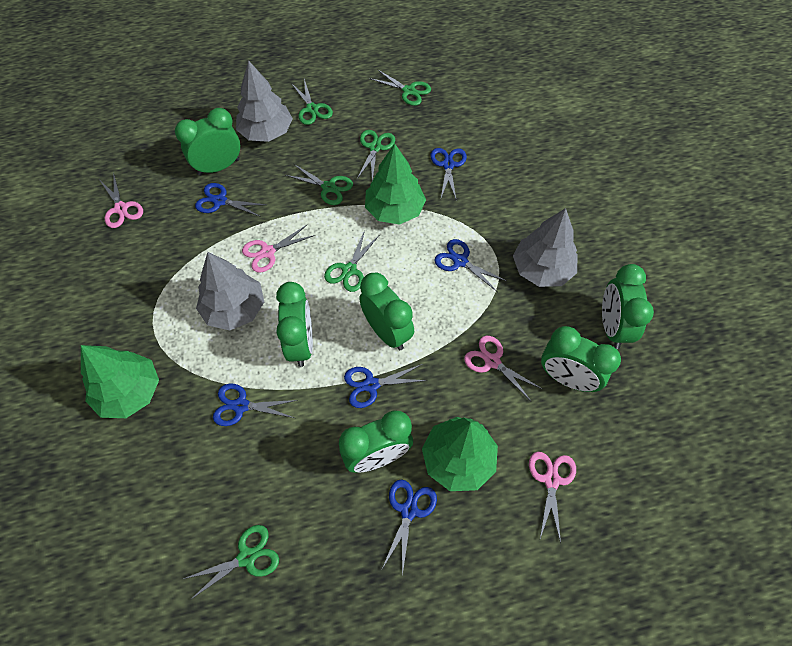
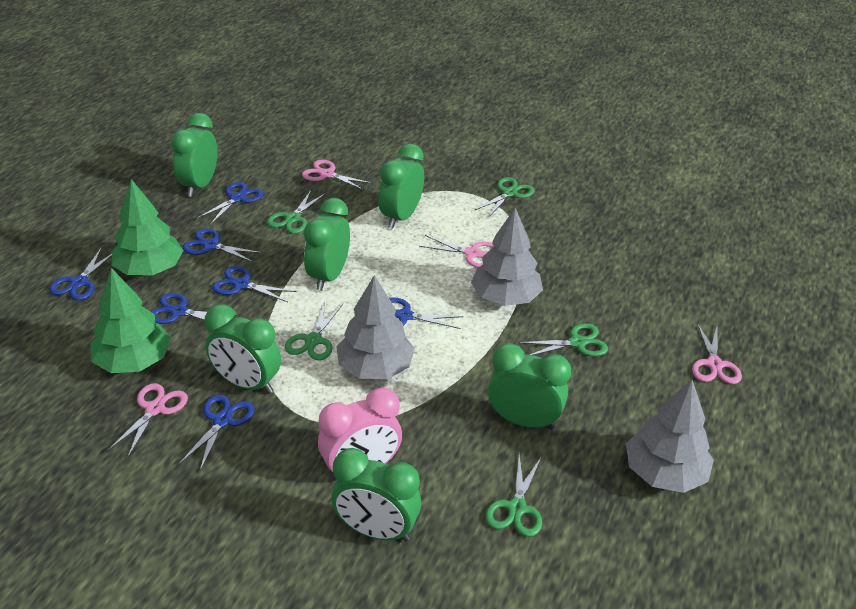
blue scissors: 6 -> 7
green scissors: 6 -> 5
green tree: 3 -> 2
pink clock: 0 -> 1

